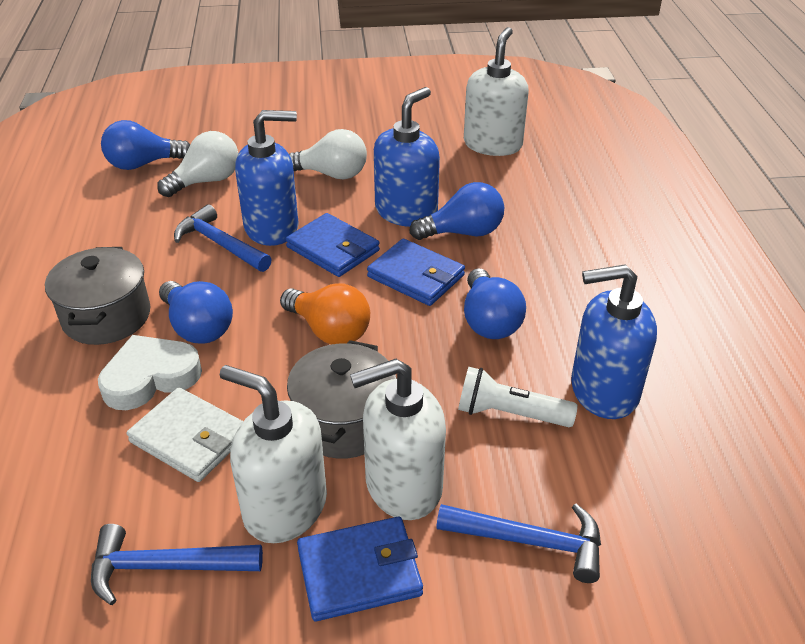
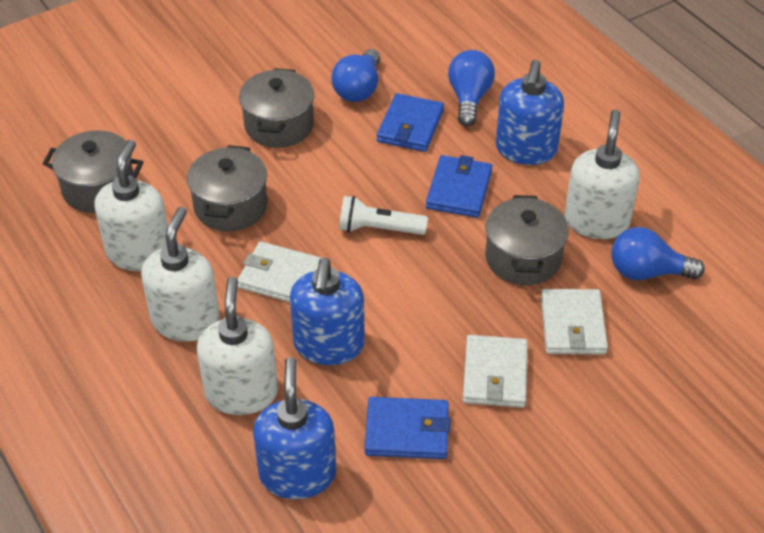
blue hammer: 3 -> 0
blue light bulb: 4 -> 3
grey pot: 2 -> 4
orange light bulb: 1 -> 0
white heart: 1 -> 0
white light bulb: 2 -> 0
white soap dispenser: 3 -> 4
white wallet: 1 -> 3

